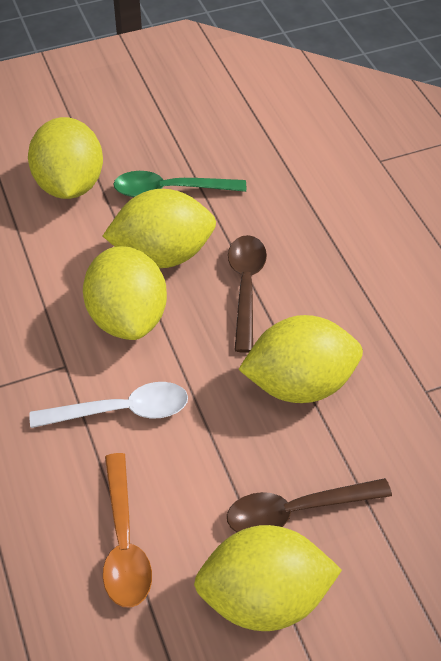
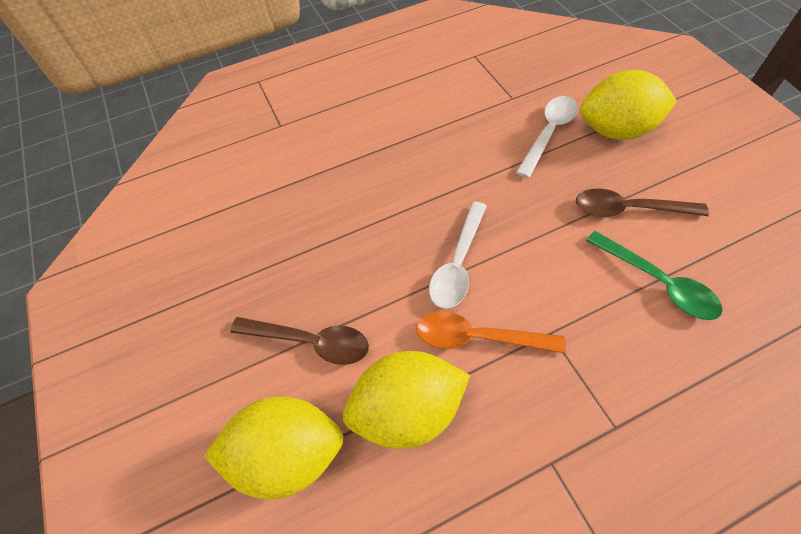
white spoon: 1 -> 2
yellow lemon: 5 -> 3

